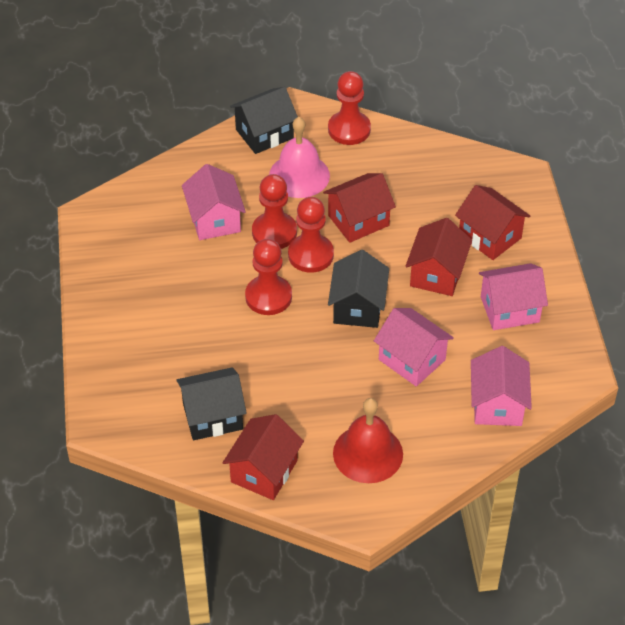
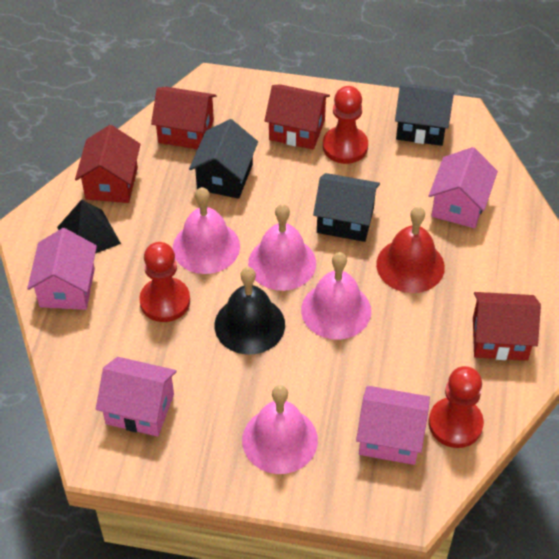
black bell: 0 -> 1
black pyramid: 0 -> 1
pink bell: 1 -> 4
red pawn: 4 -> 3

